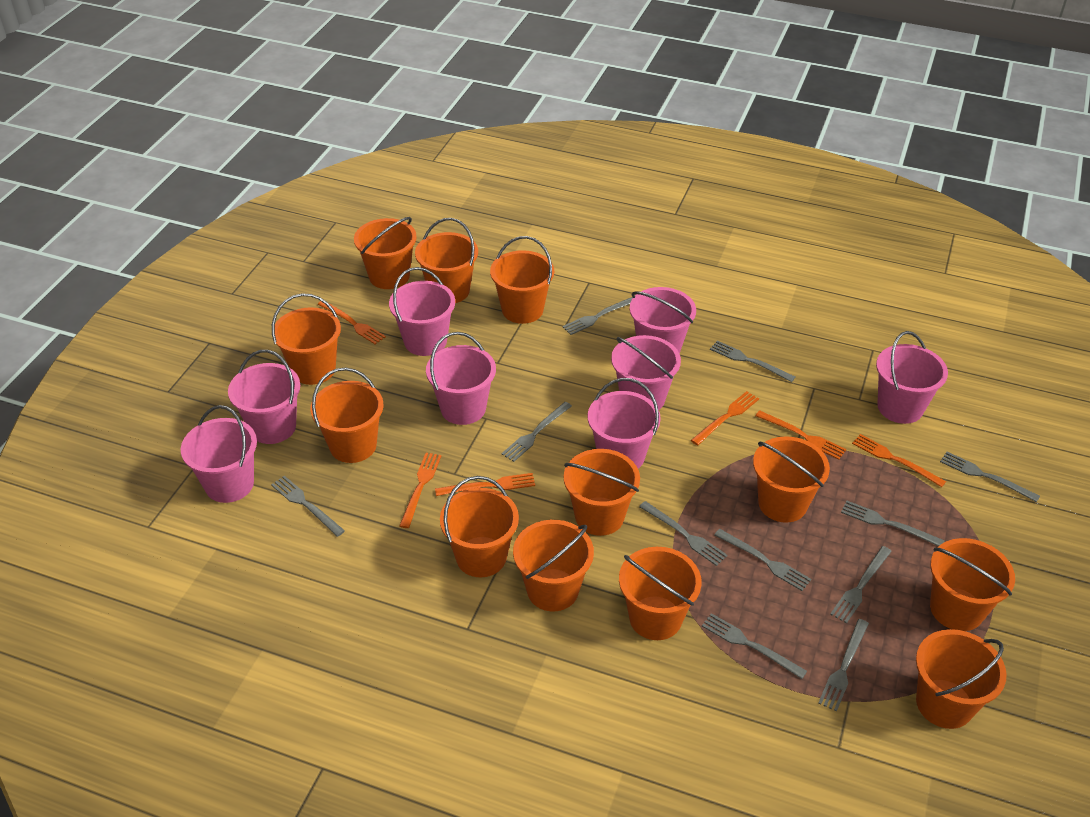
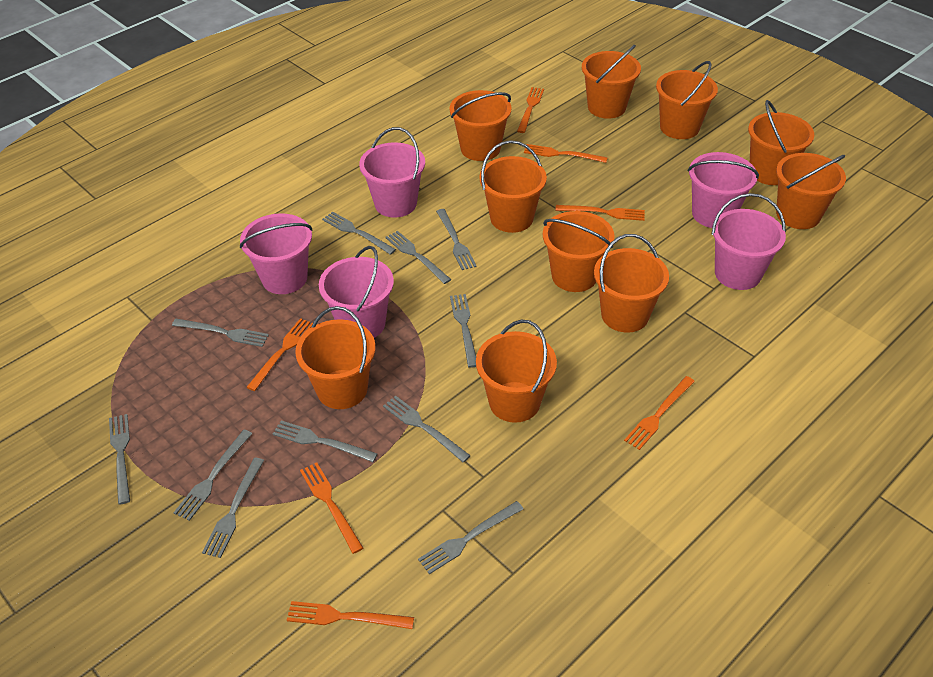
orange bucket: 12 -> 10
orange fork: 6 -> 7
pink bucket: 8 -> 5

